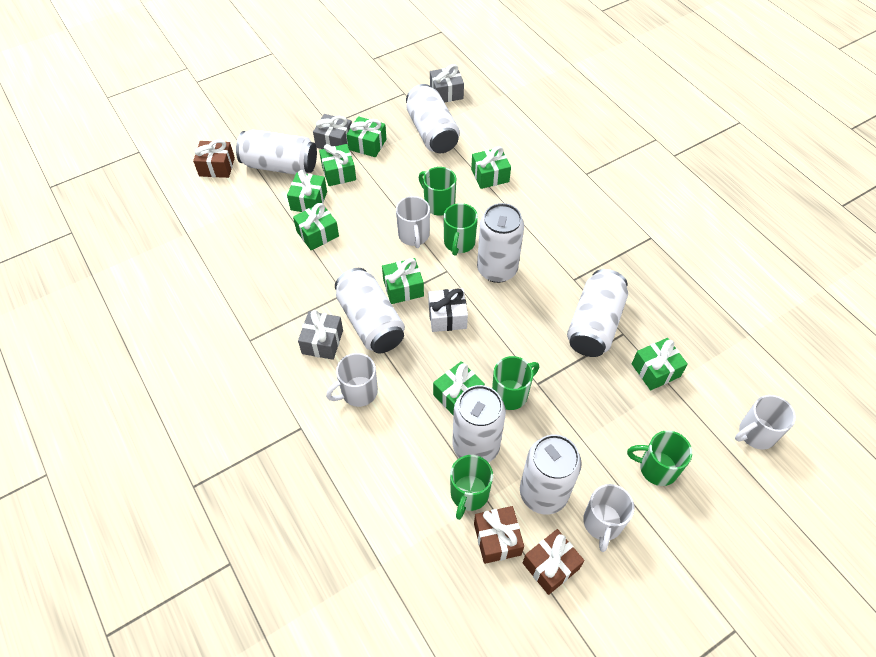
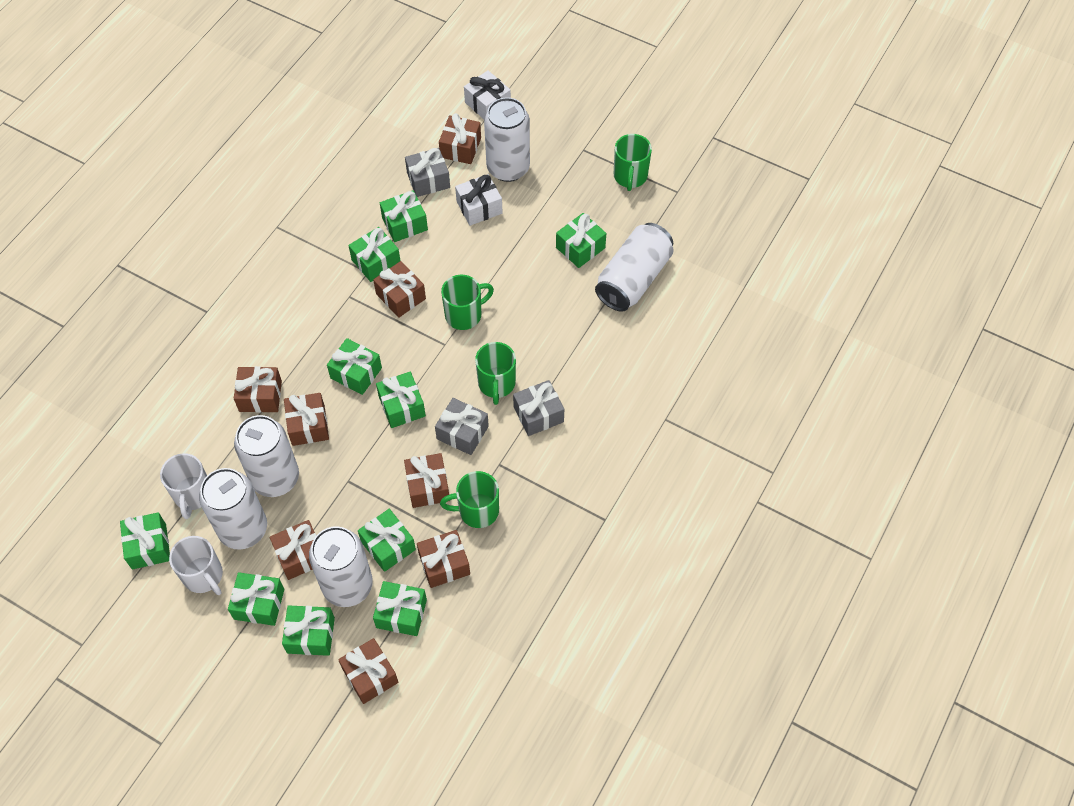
brown gift: 3 -> 8
green gift: 8 -> 10
green mug: 5 -> 4
white can: 7 -> 5
white gift: 1 -> 2
white mug: 4 -> 2

